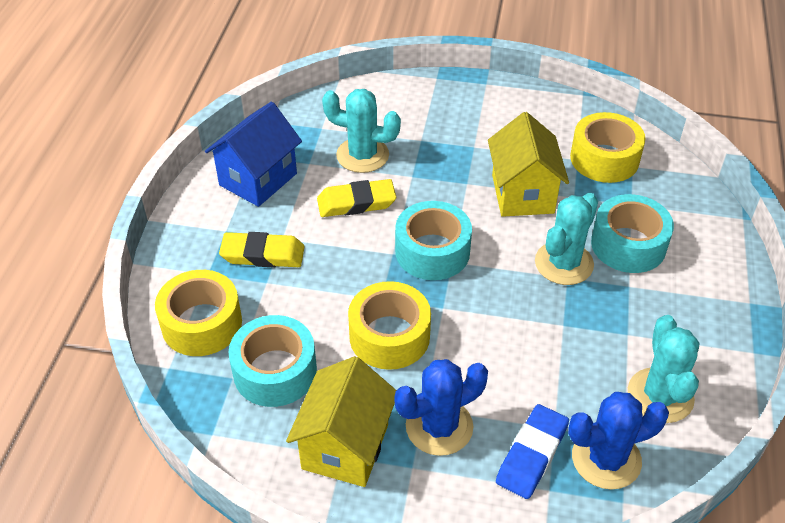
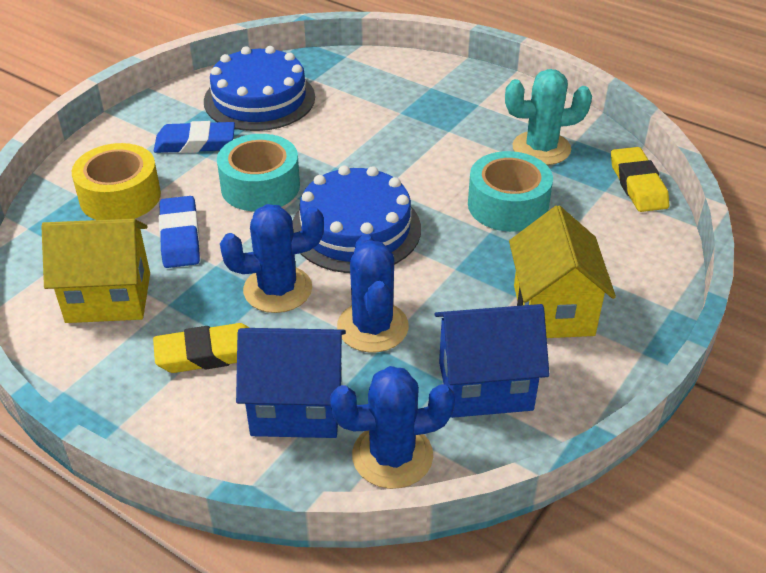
blue cactus: 2 -> 3
blue cake: 0 -> 2
blue eraser: 1 -> 2
blue house: 1 -> 2
turquoise cactus: 3 -> 1
turquoise tape: 3 -> 2
yellow tape: 3 -> 1

